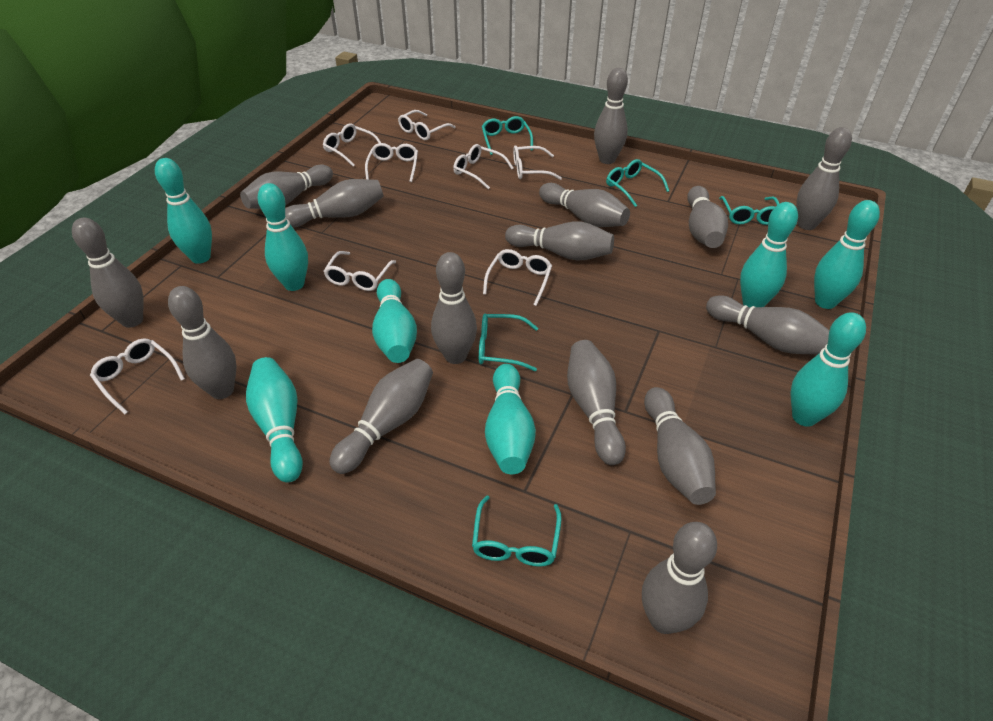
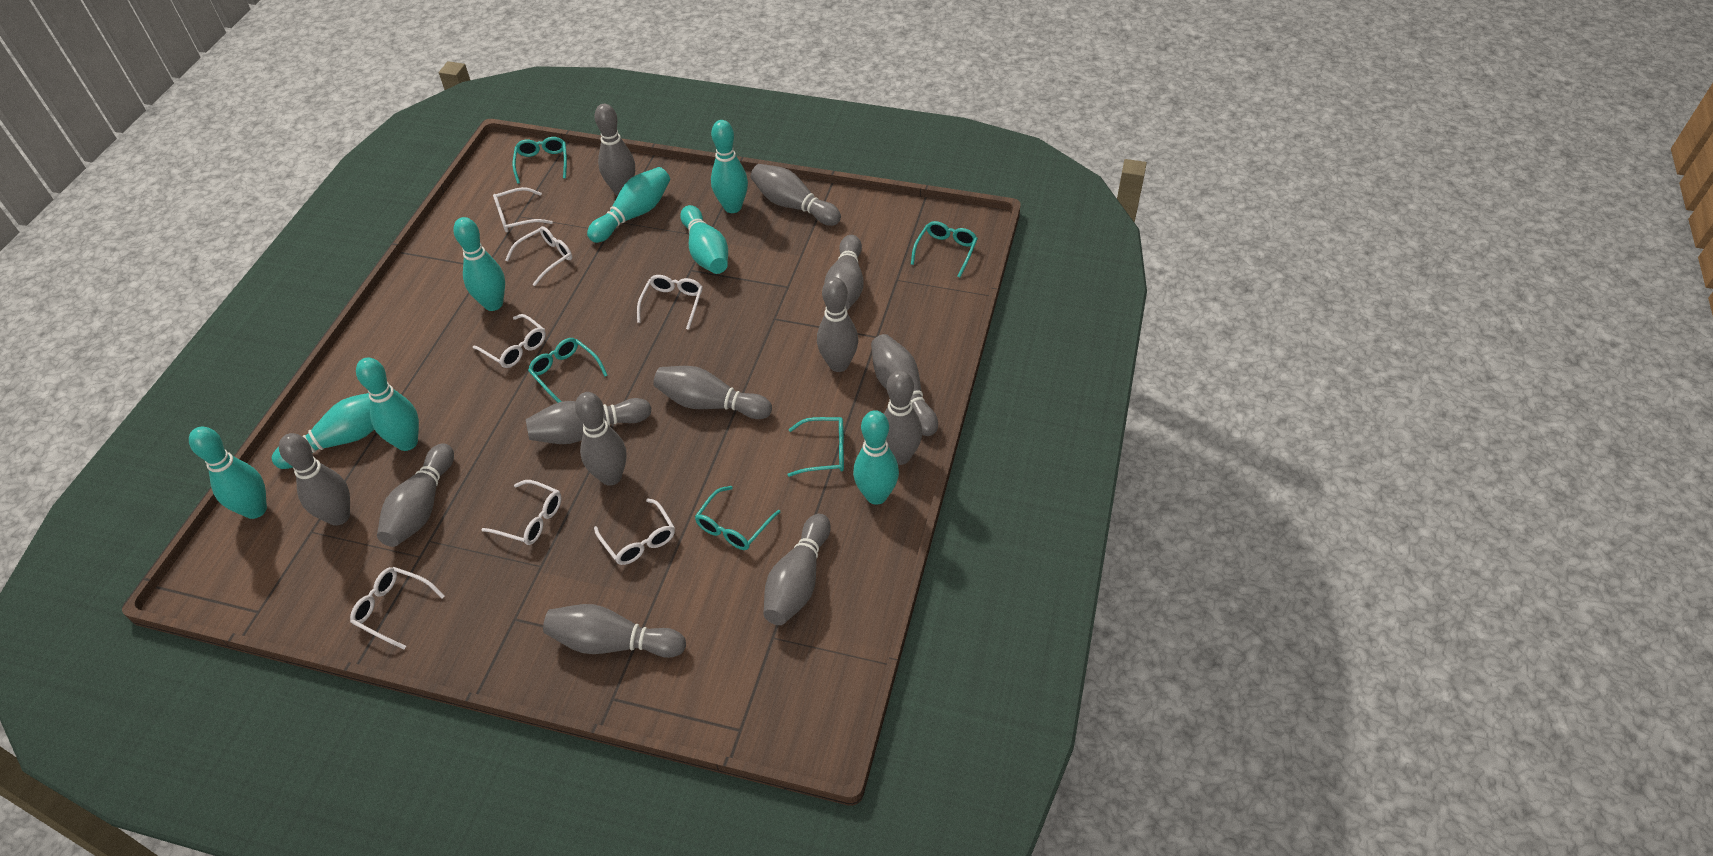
grey bowling pin: 15 -> 13
white glasses: 8 -> 7

